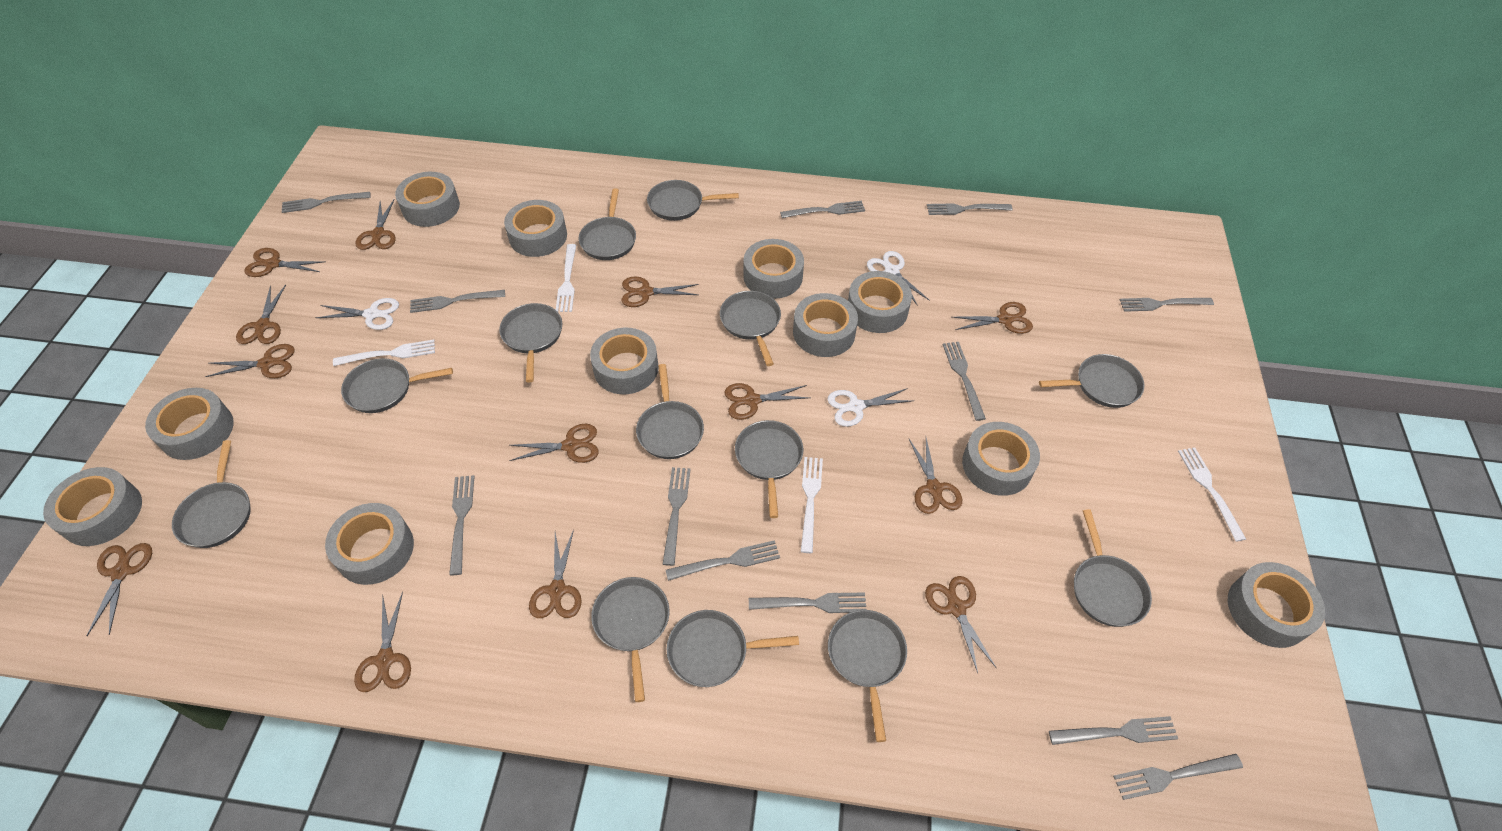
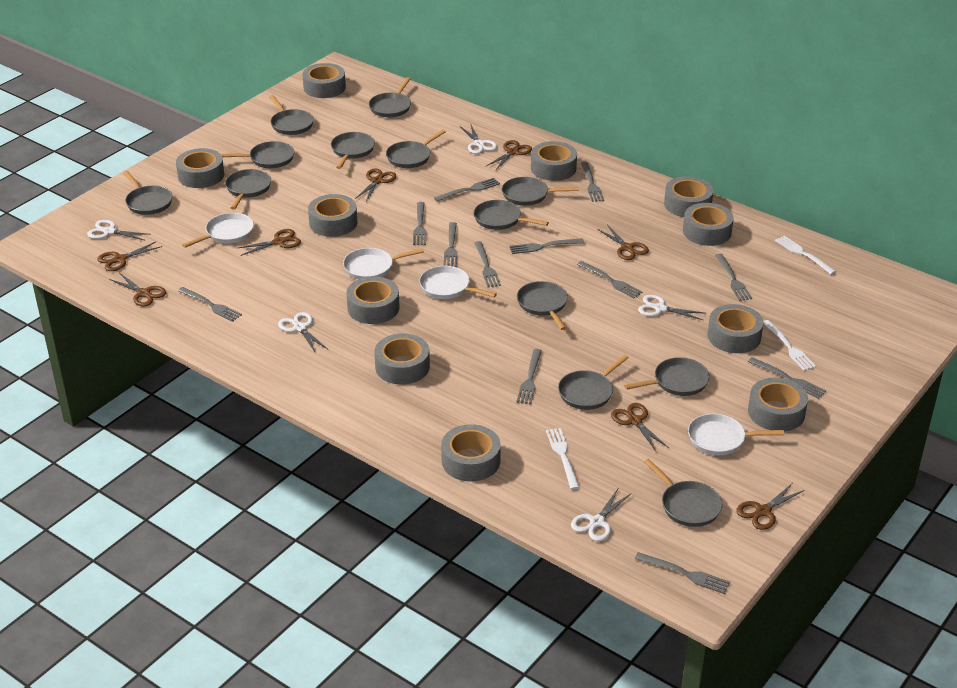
brown scissors: 13 -> 8
white fork: 4 -> 3
white pan: 0 -> 4
white scissors: 3 -> 5

